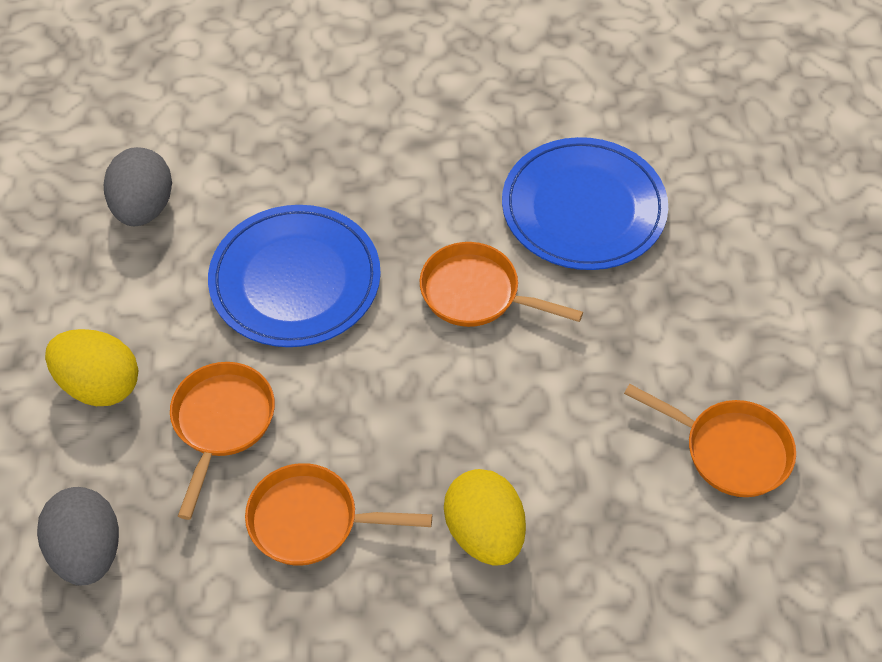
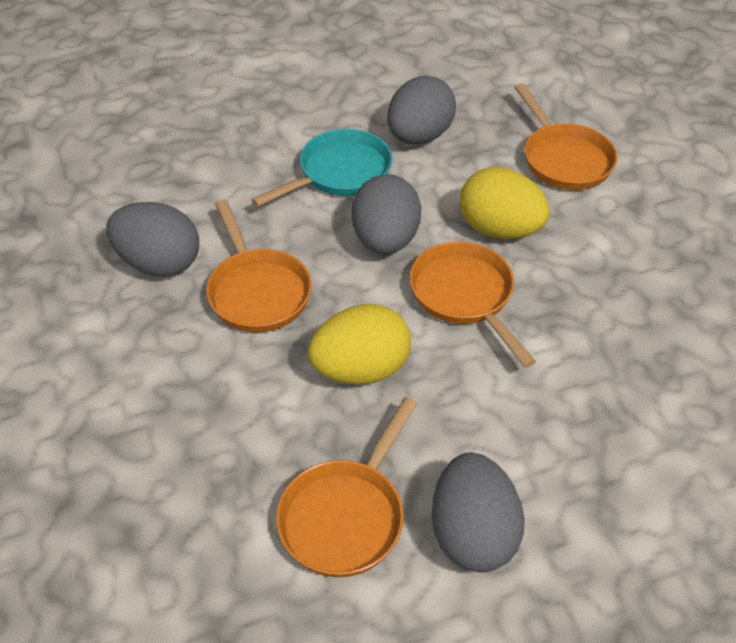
blue plate: 2 -> 0
grey egg: 2 -> 4
turquoise pan: 0 -> 1

